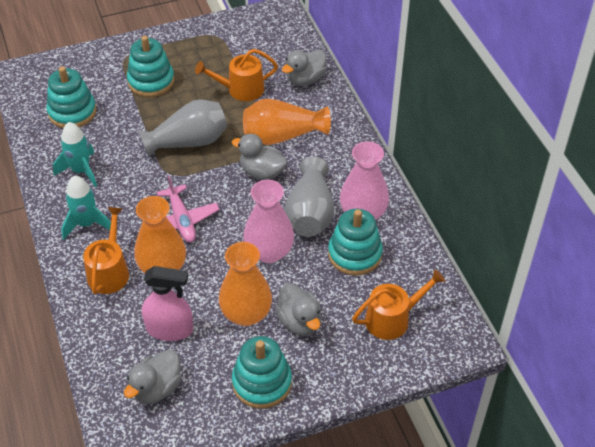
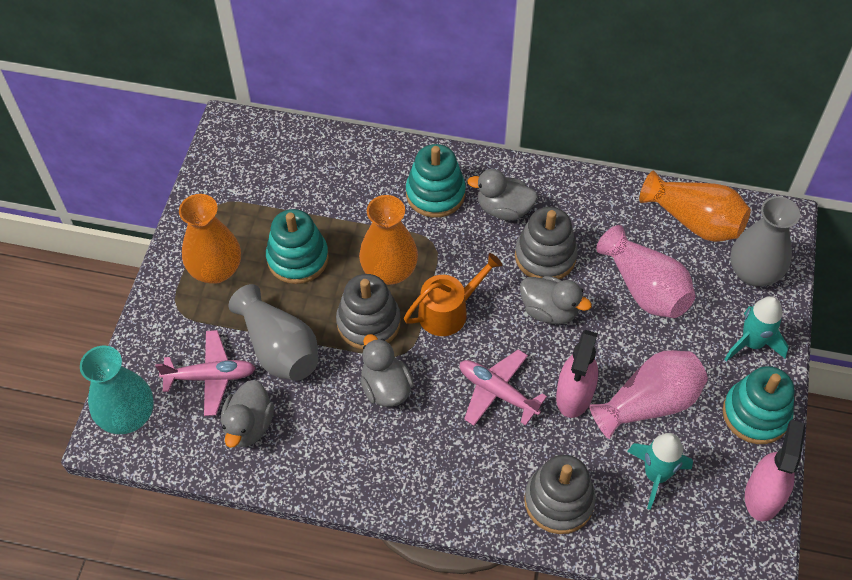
grey stacking toy: 0 -> 3
orange watering can: 3 -> 1
pink plane: 1 -> 2
pink spray bottle: 1 -> 2
turquoise stacking toy: 4 -> 3
turquoise vase: 0 -> 1

